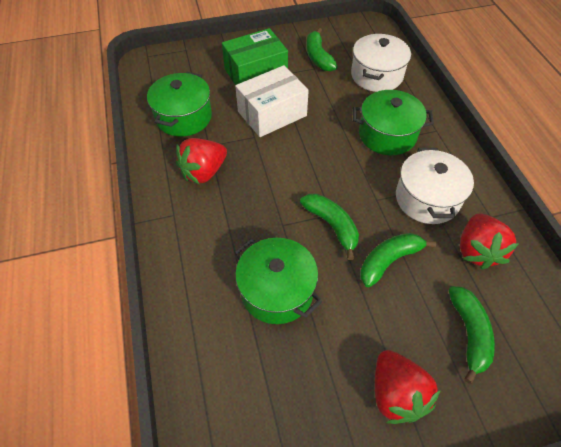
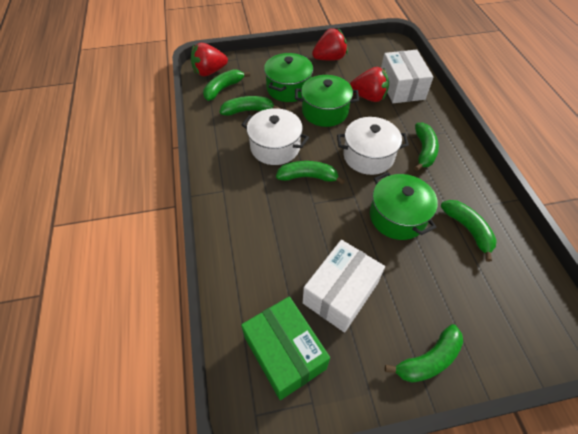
green banana: 4 -> 6
white box: 1 -> 2

